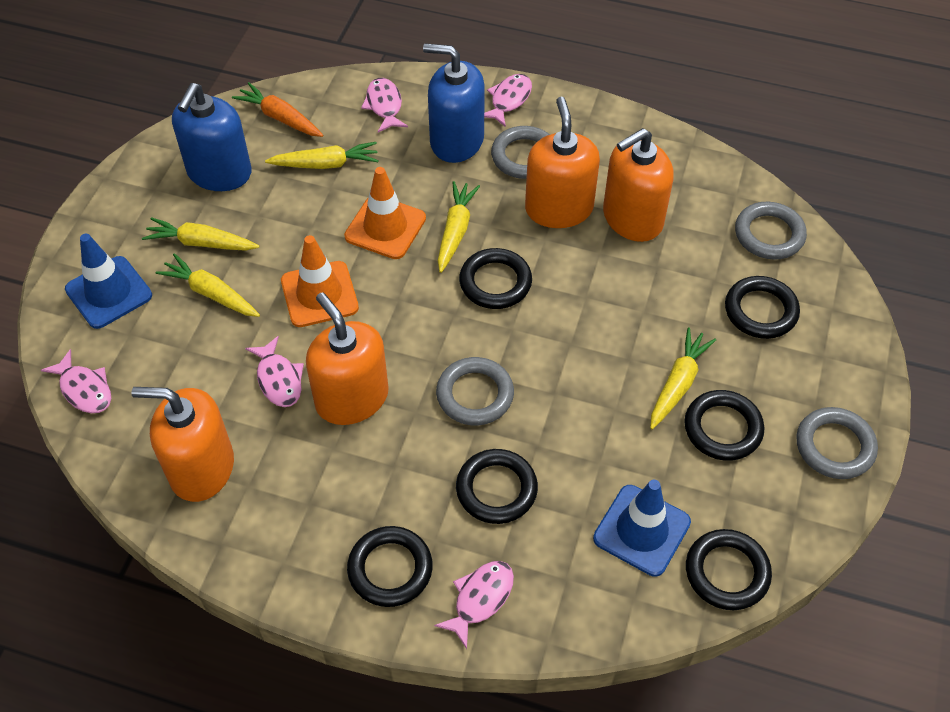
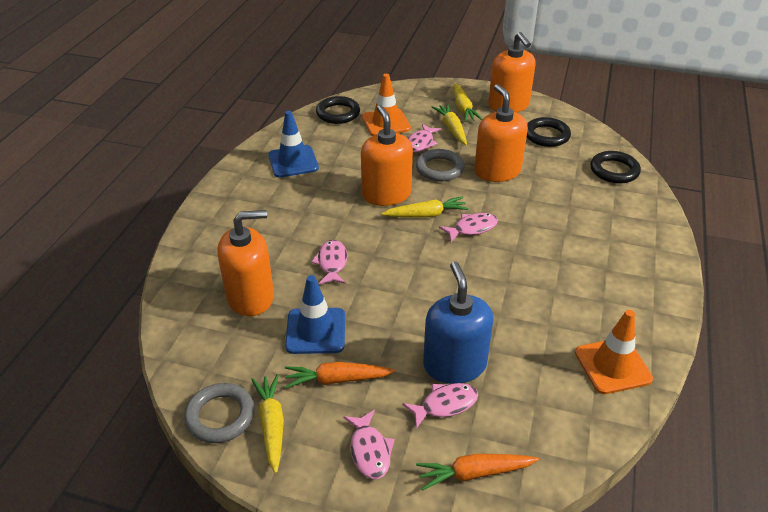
black ring: 6 -> 3
blue soap dispenser: 2 -> 1
grey ring: 4 -> 2
orange carrot: 1 -> 2
yellow carrot: 5 -> 4

